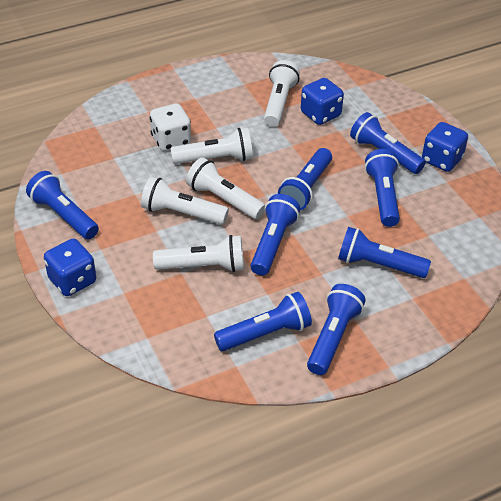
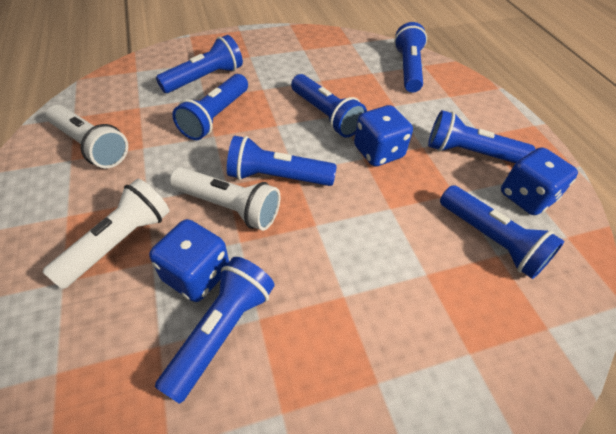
white dice: 1 -> 0
white flashlight: 5 -> 3

